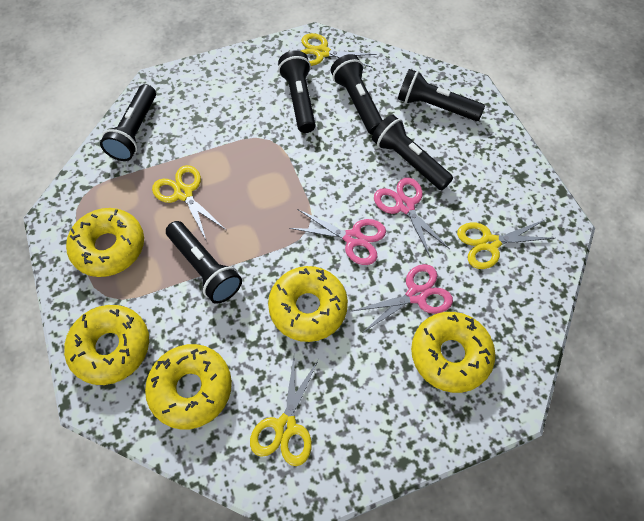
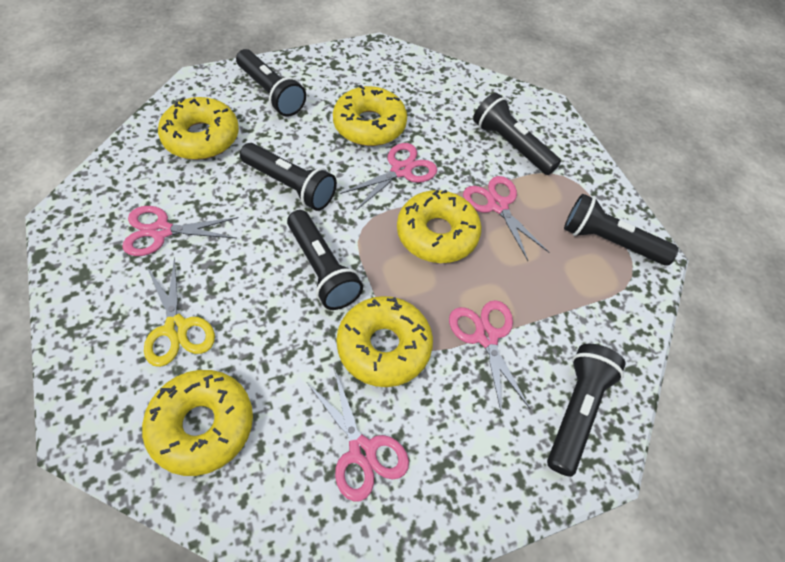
pink scissors: 3 -> 5
yellow scissors: 4 -> 1

